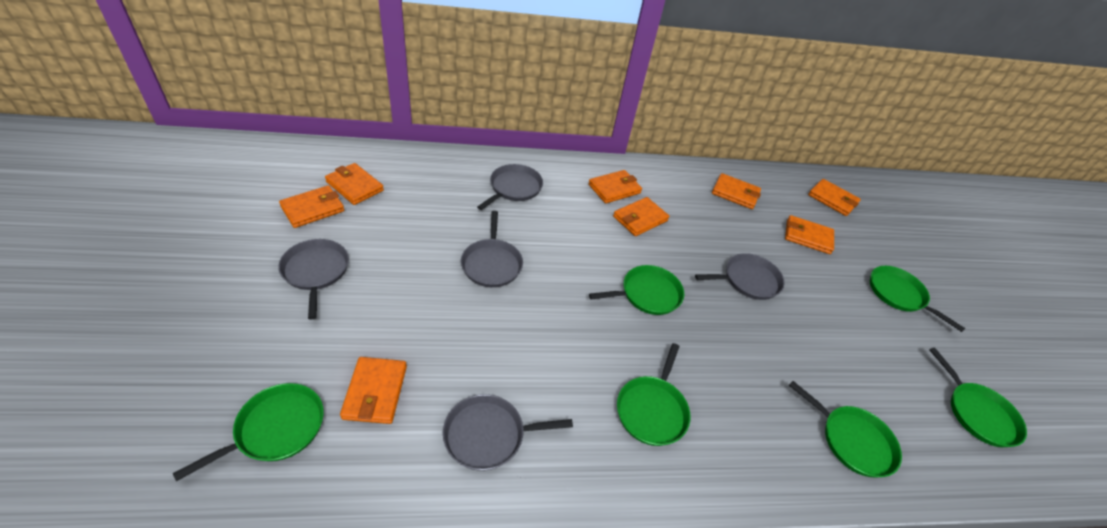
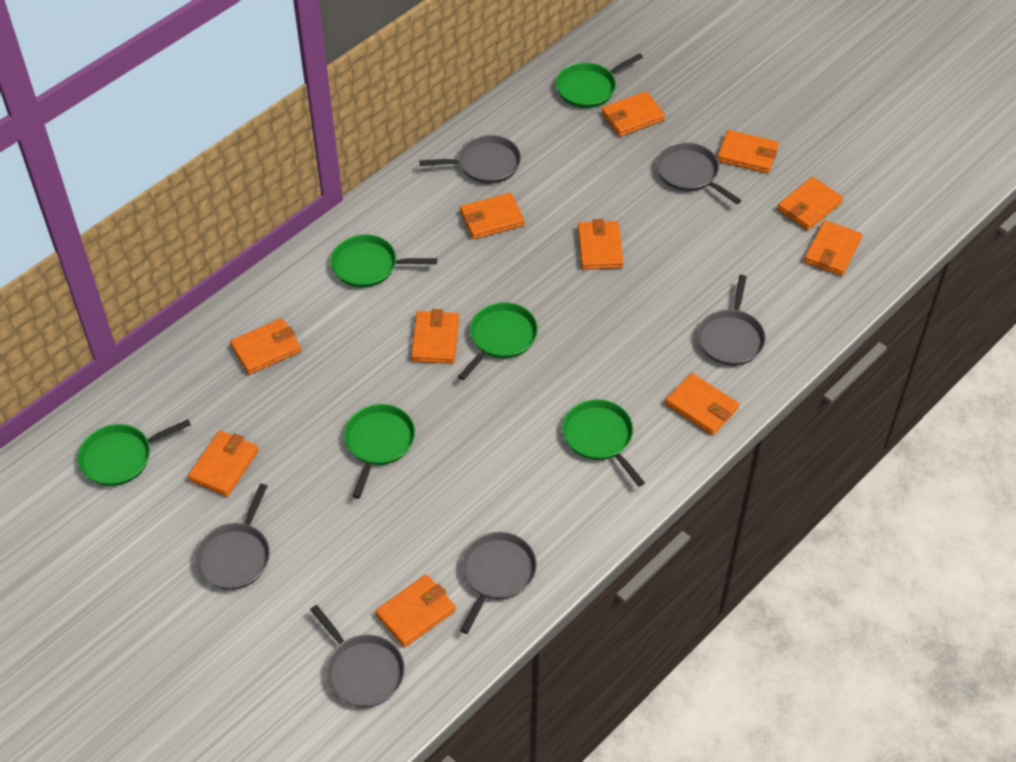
grey pan: 5 -> 6
orange wallet: 8 -> 11

